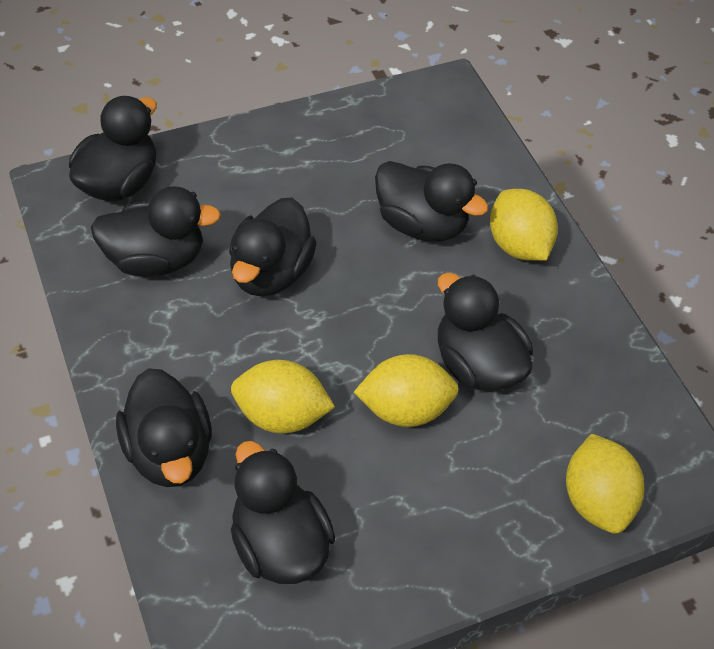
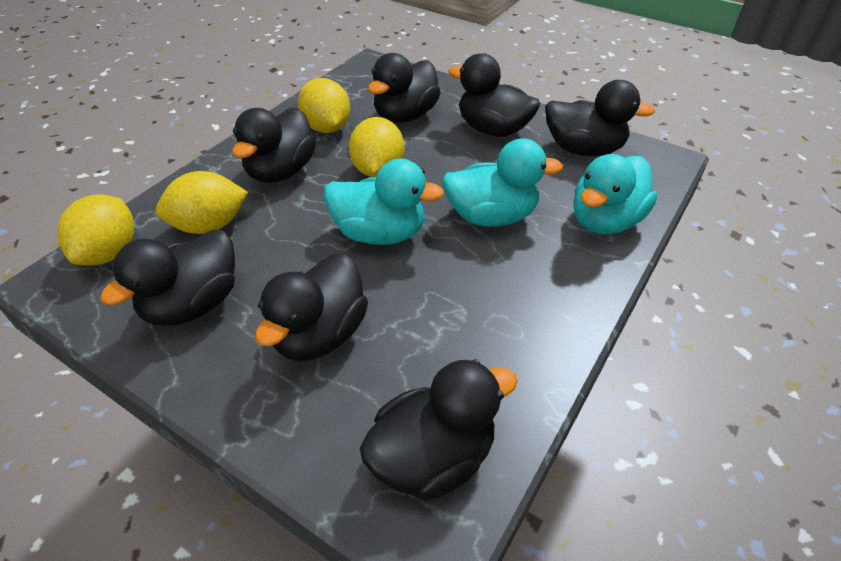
turquoise duck: 0 -> 3

